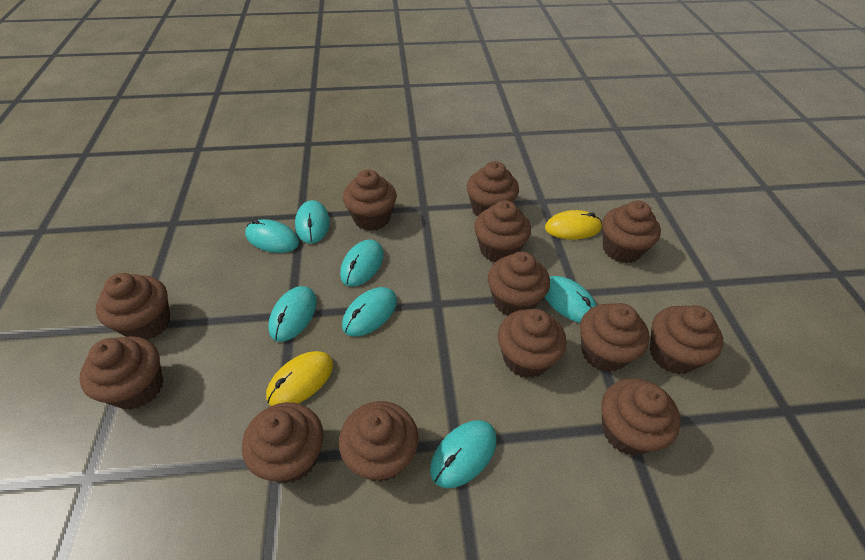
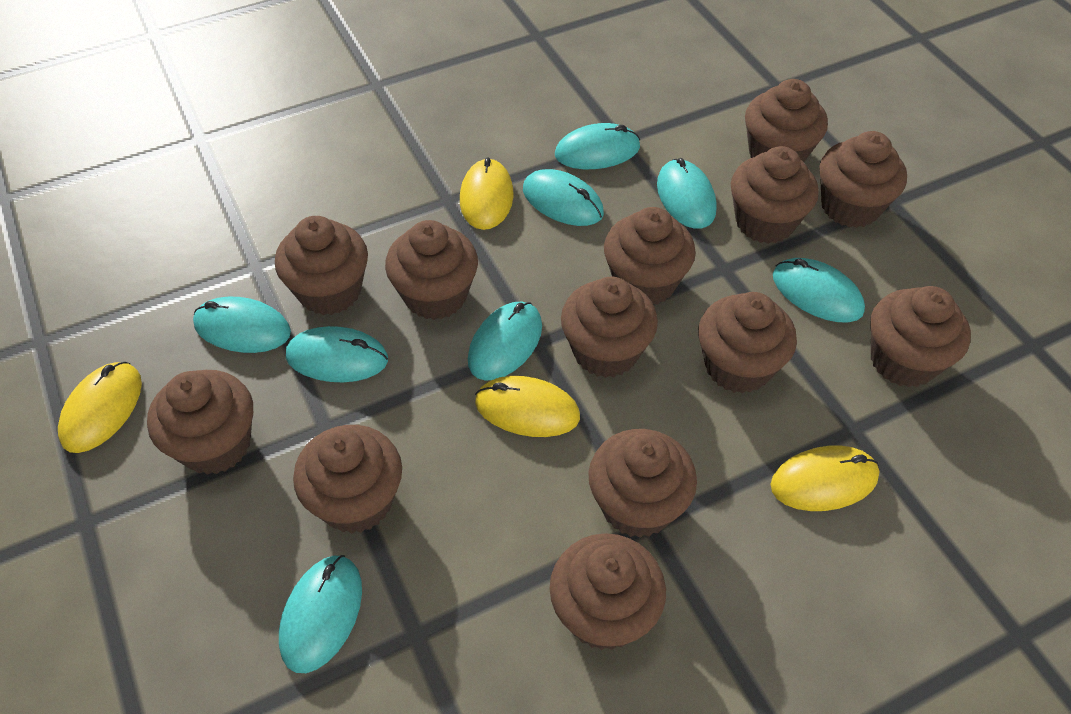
turquoise mouse: 7 -> 8
yellow mouse: 2 -> 4

